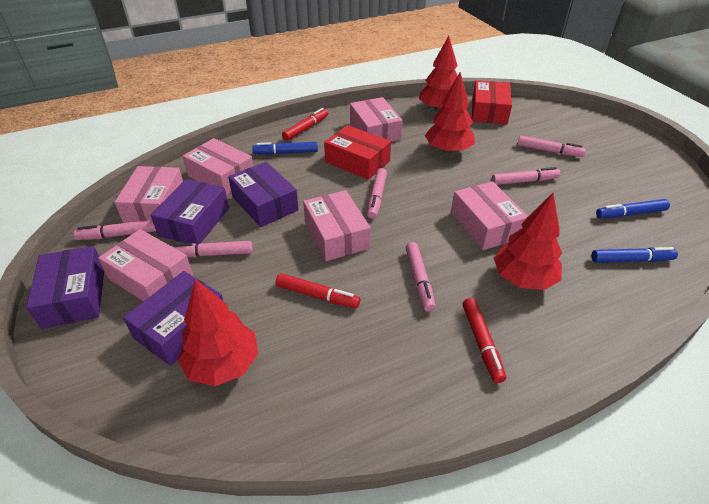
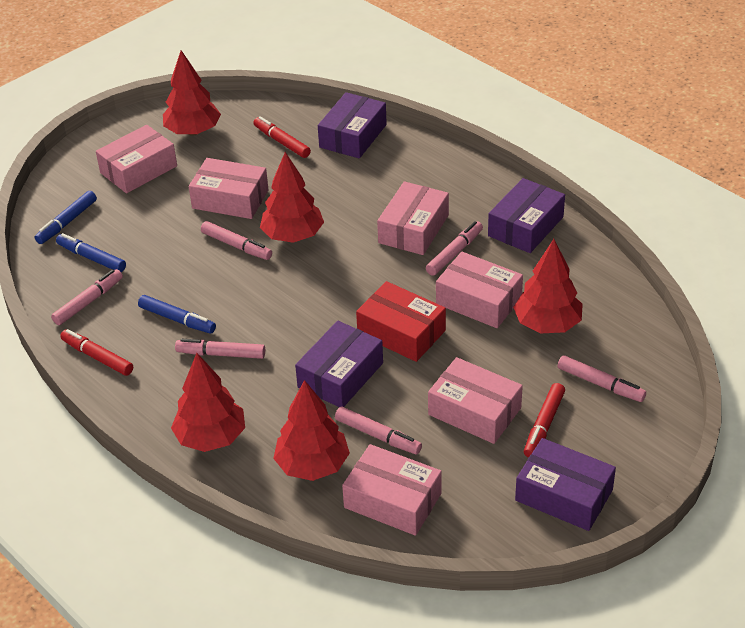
red box: 2 -> 1
red tree: 4 -> 5

